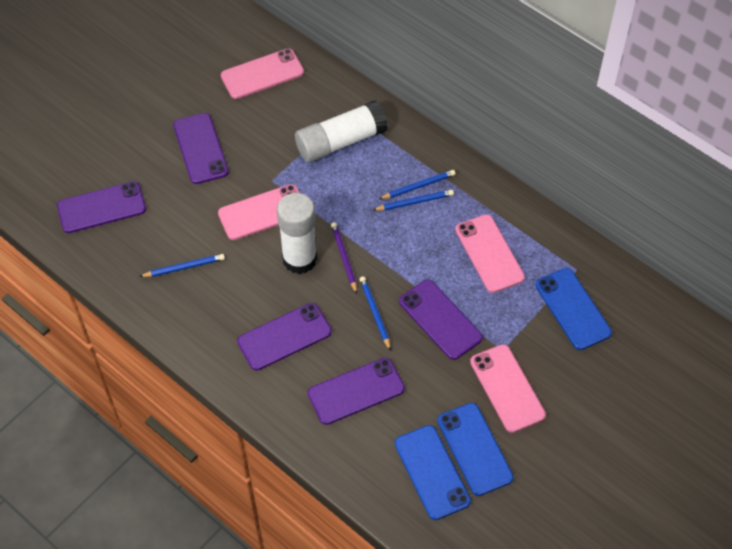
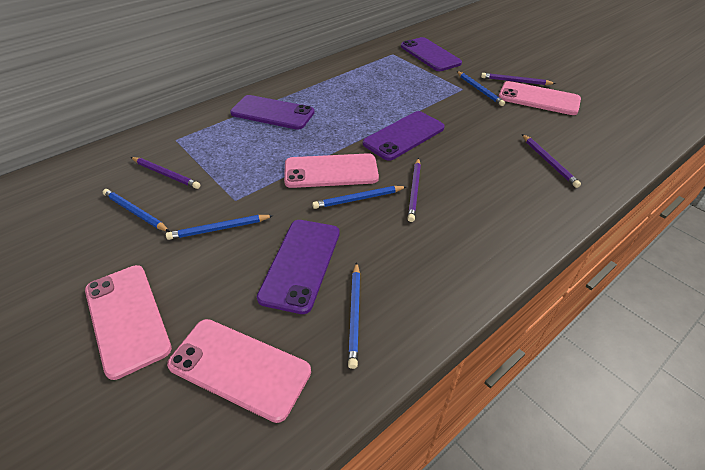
blue pencil: 4 -> 5
blue phone: 3 -> 0
purple pencil: 1 -> 4
purple phone: 5 -> 4
white glue stick: 2 -> 0

